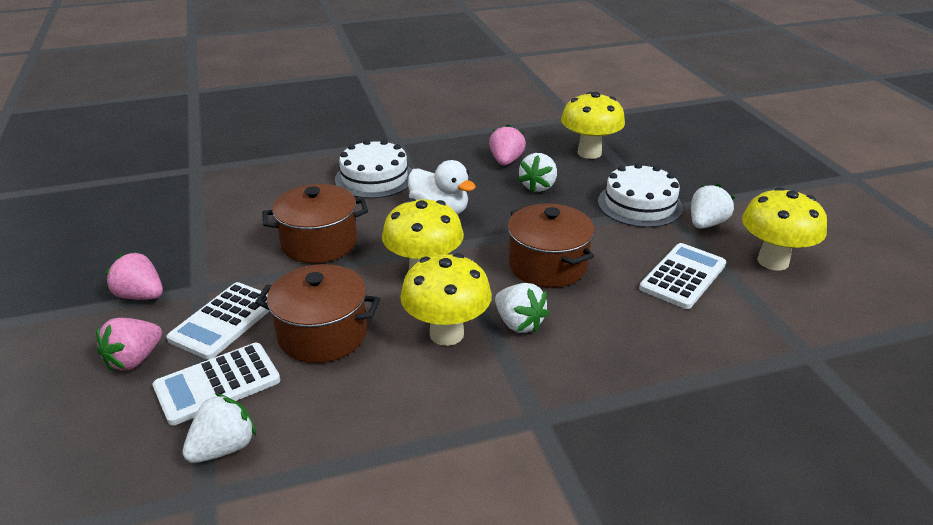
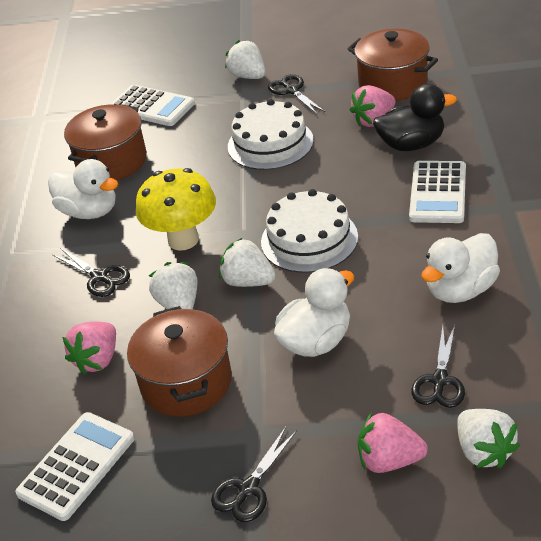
black duck: 0 -> 1
black scissors: 0 -> 4
white duck: 1 -> 3
yellow mushroom: 4 -> 1

